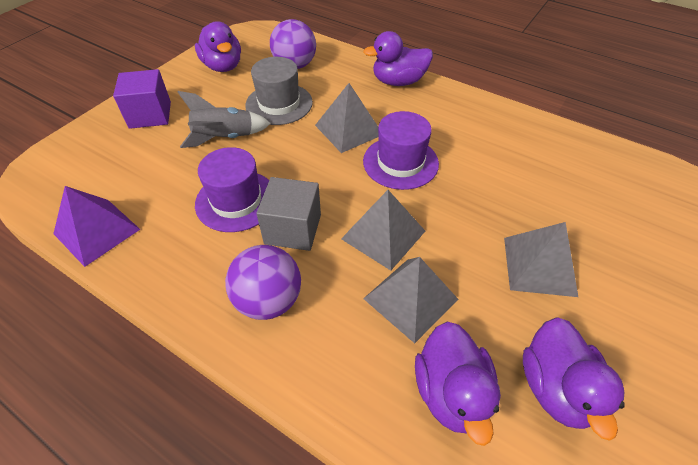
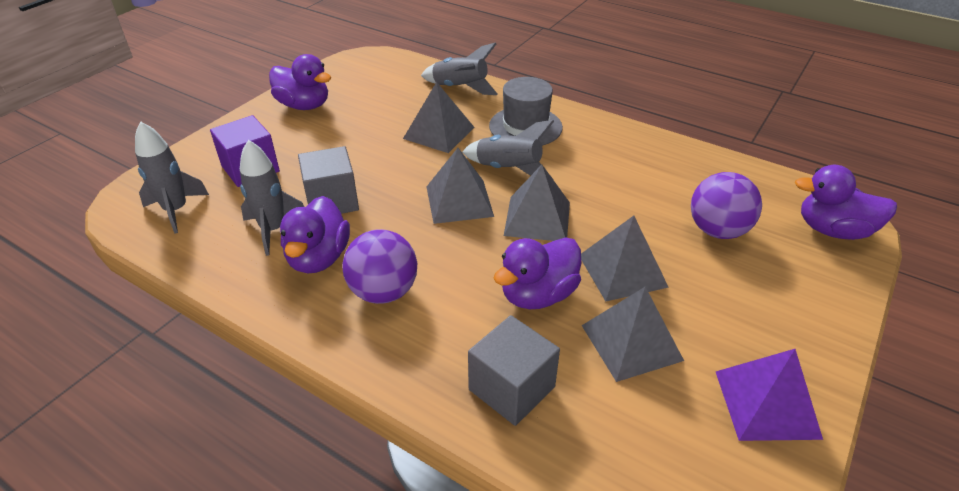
grey cube: 1 -> 2
grey pyramid: 4 -> 5
grey rocket: 1 -> 4
purple hat: 2 -> 0

